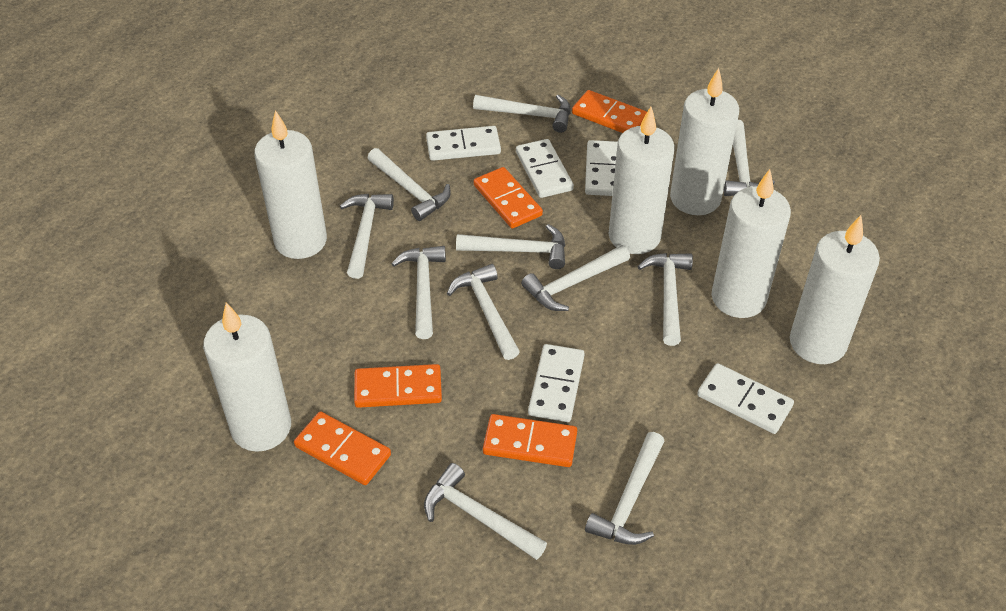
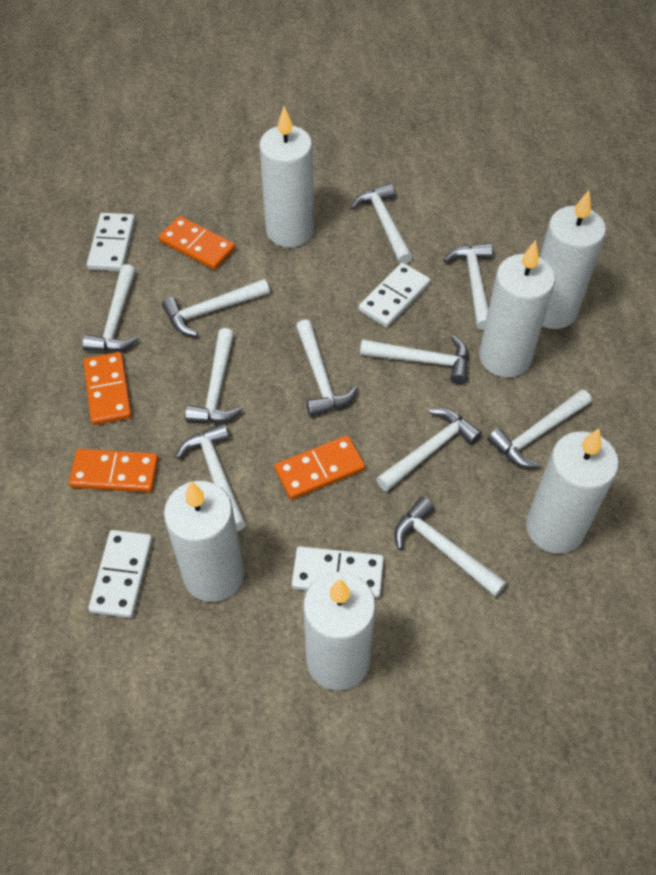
orange domino: 5 -> 4
white domino: 5 -> 4

